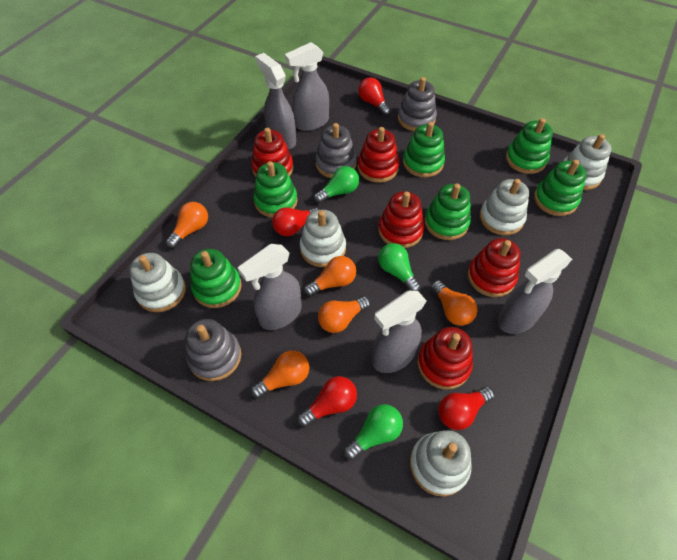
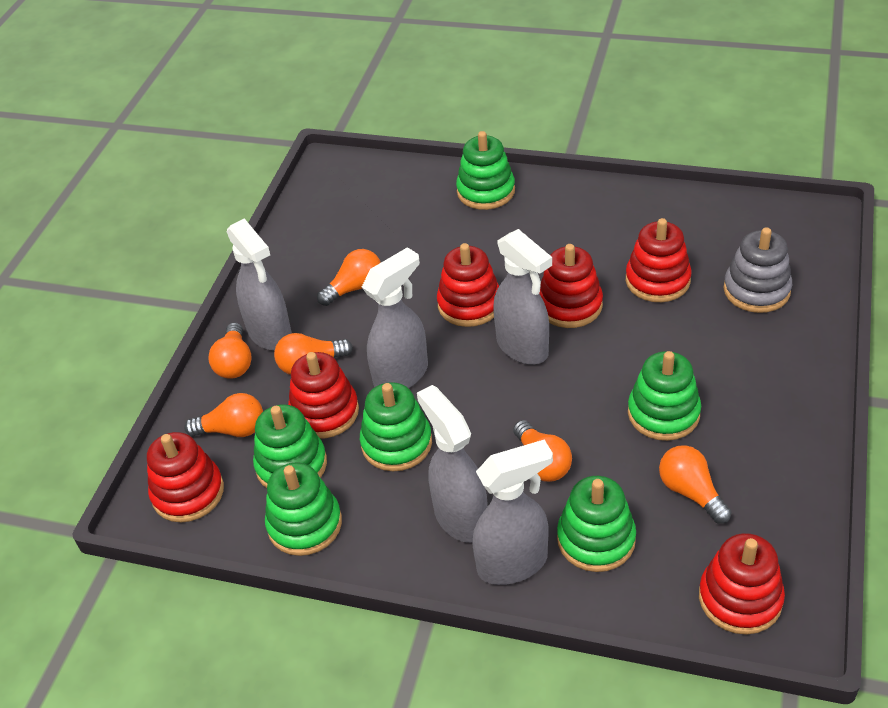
green light bulb: 3 -> 0
grey stacking toy: 3 -> 1
orange light bulb: 5 -> 6
red light bulb: 4 -> 0
red stacking toy: 5 -> 6
white stacking toy: 5 -> 0

